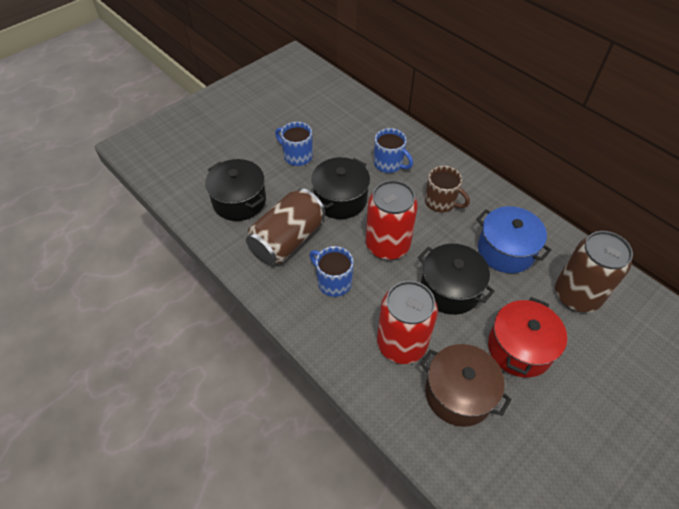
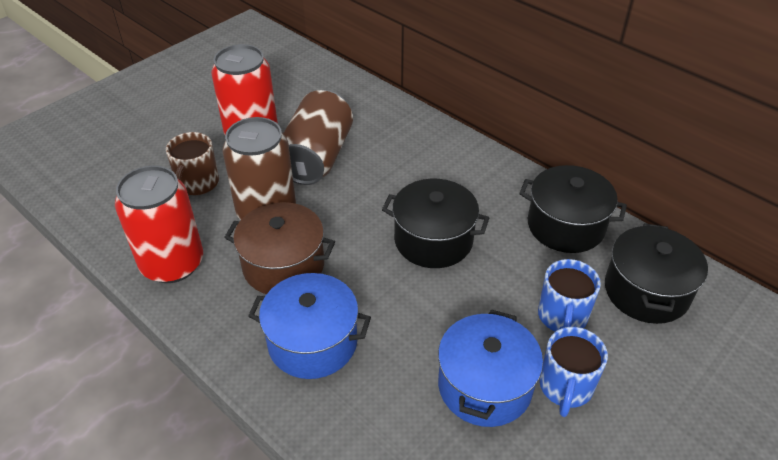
blue mug: 3 -> 2
blue pot: 1 -> 2
red pot: 1 -> 0

